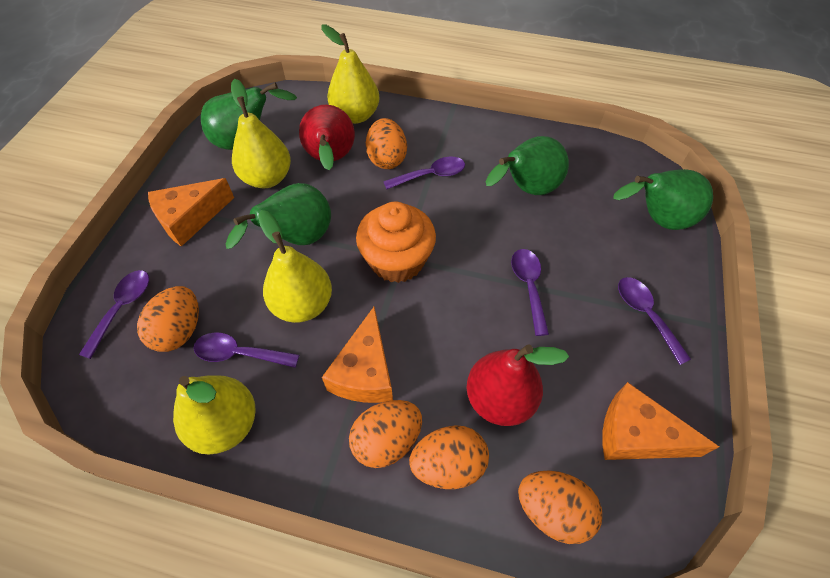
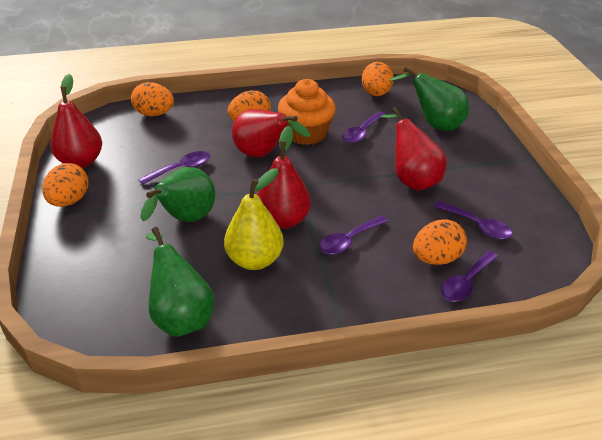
green pear: 4 -> 3
orange cheese: 3 -> 0
red pear: 2 -> 4
yellow pear: 4 -> 1

